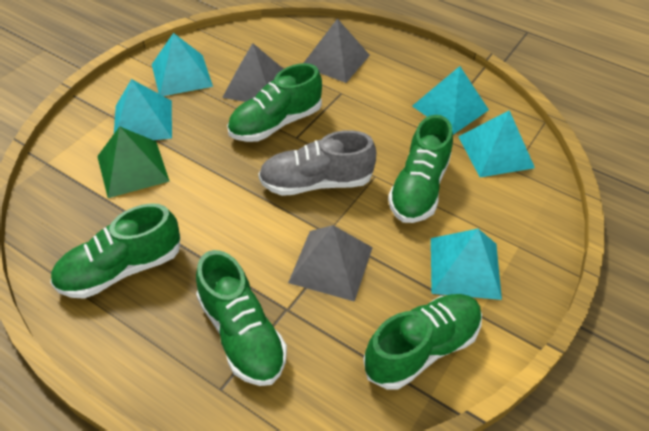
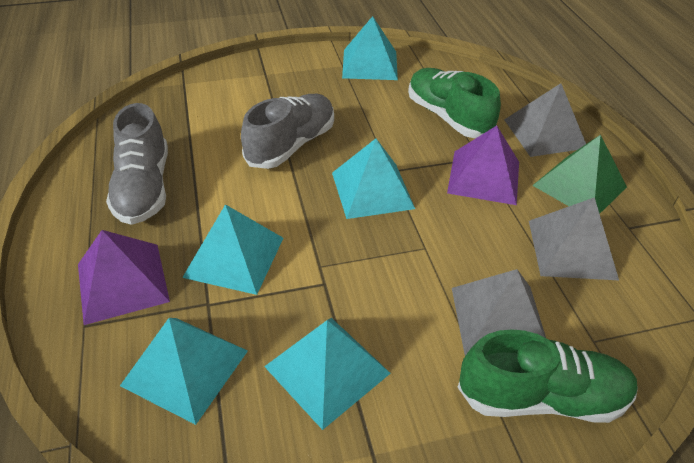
green shoe: 5 -> 2
grey shoe: 1 -> 2
purple pyramid: 0 -> 2

